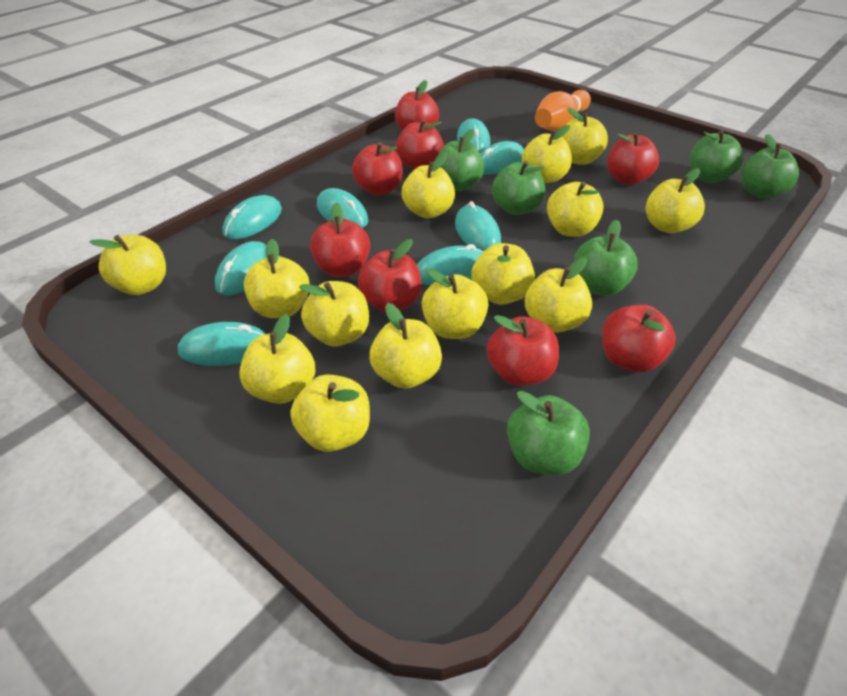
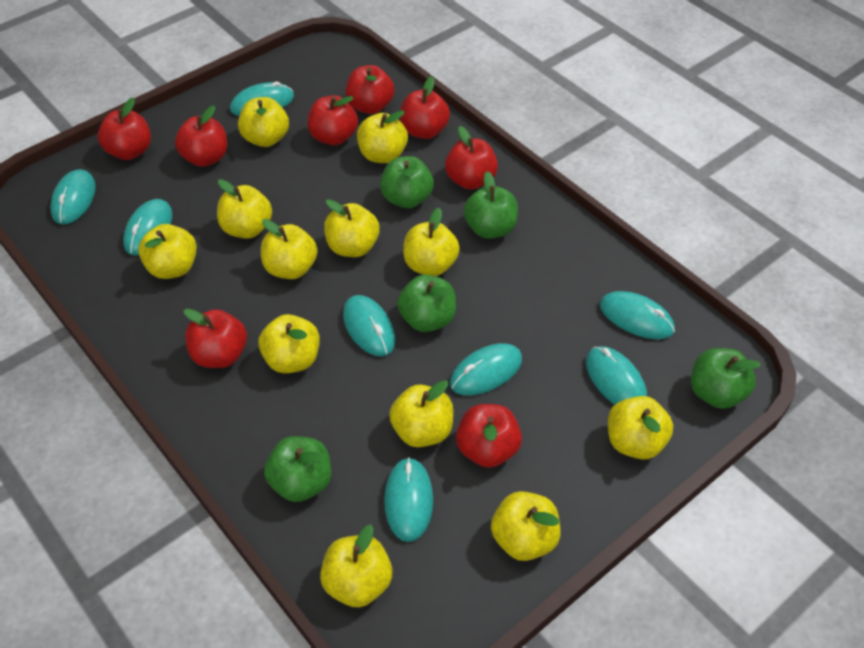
green apple: 6 -> 5
orange bowling pin: 1 -> 0
yellow apple: 14 -> 12

